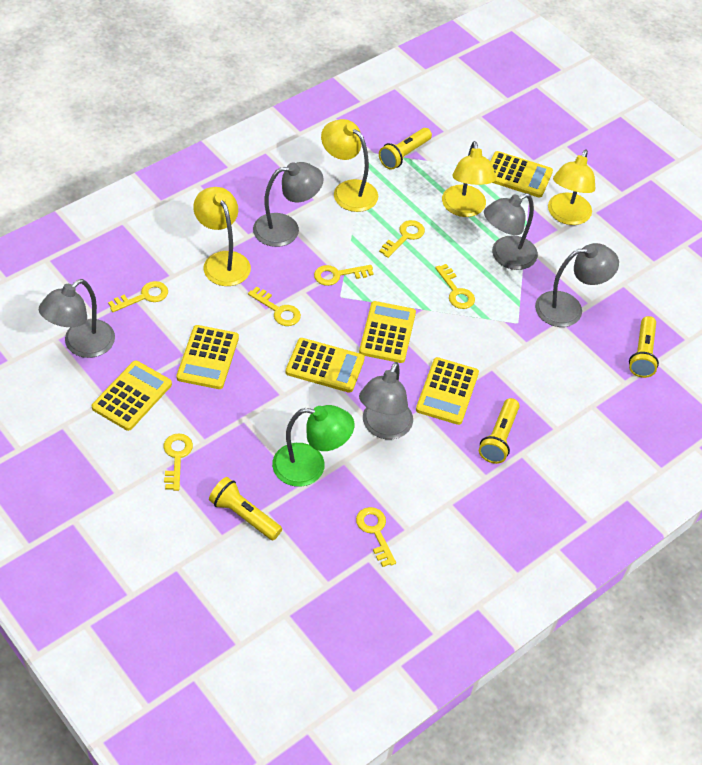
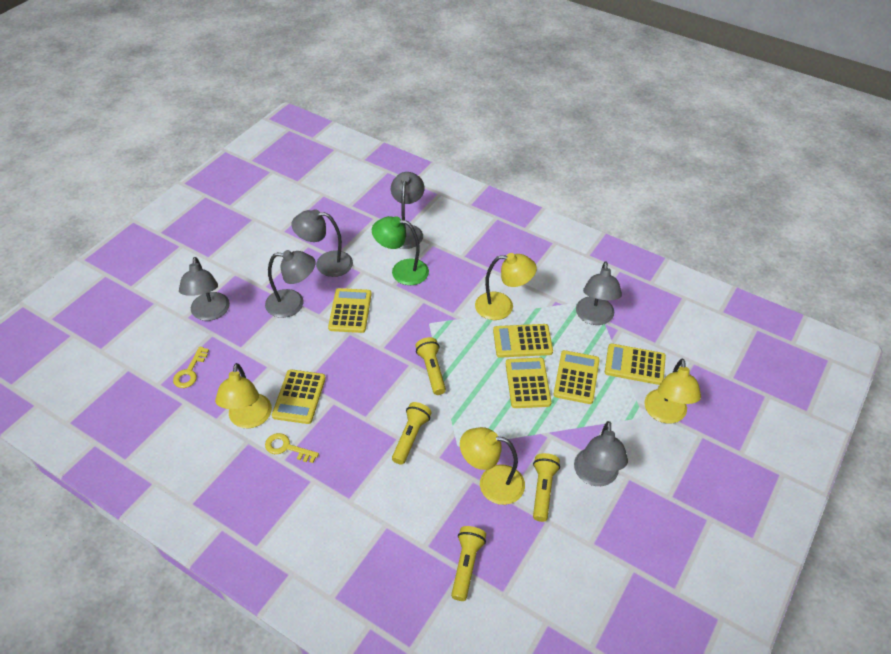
grey lamp: 5 -> 6
yellow key: 7 -> 2

